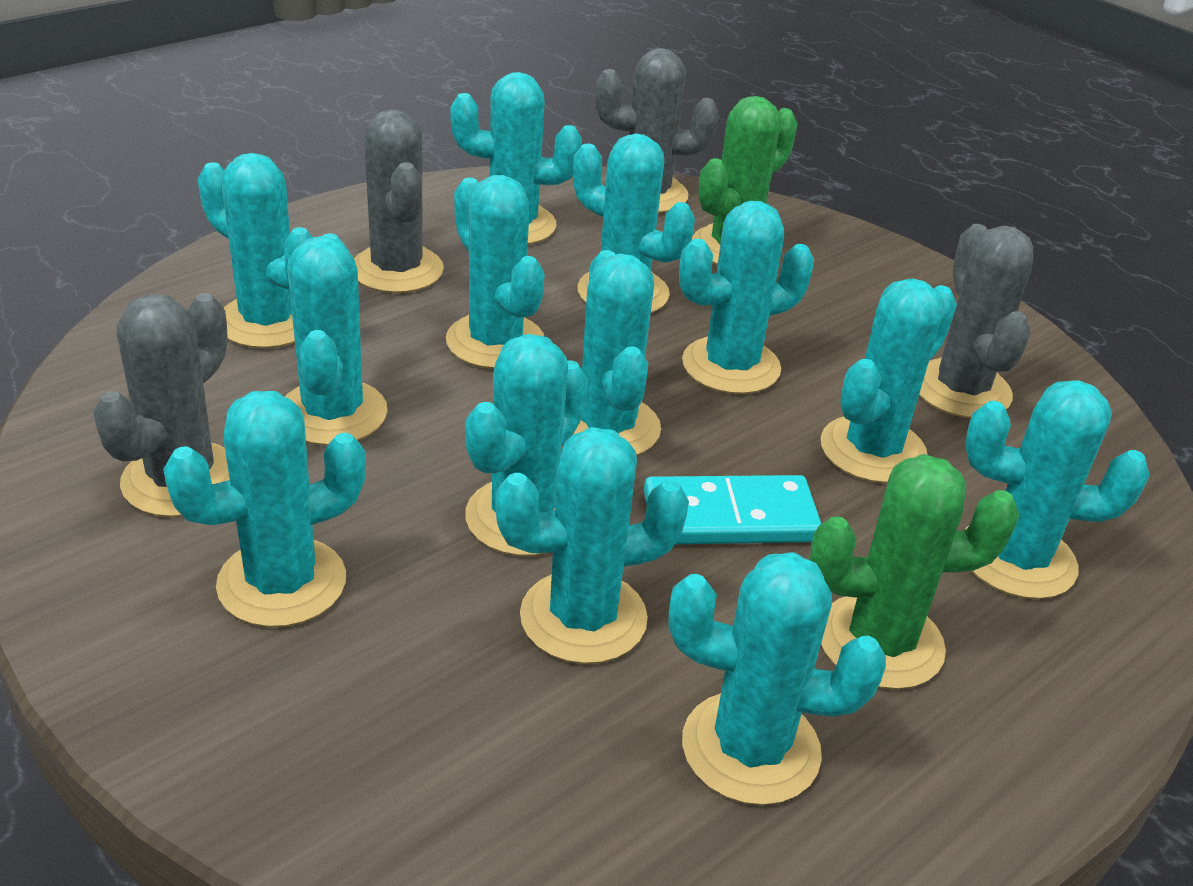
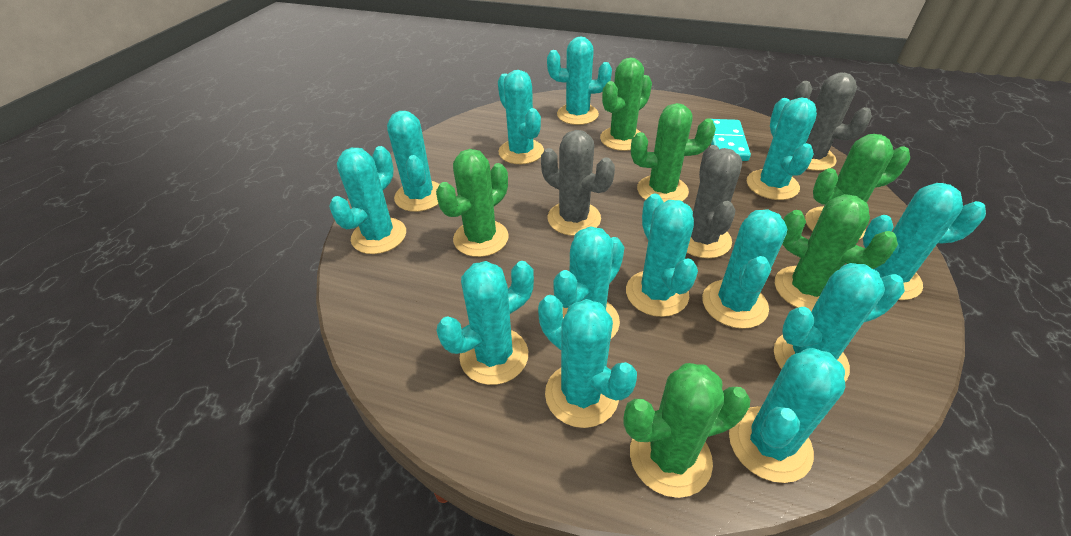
green cactus: 2 -> 6
grey cactus: 4 -> 3

